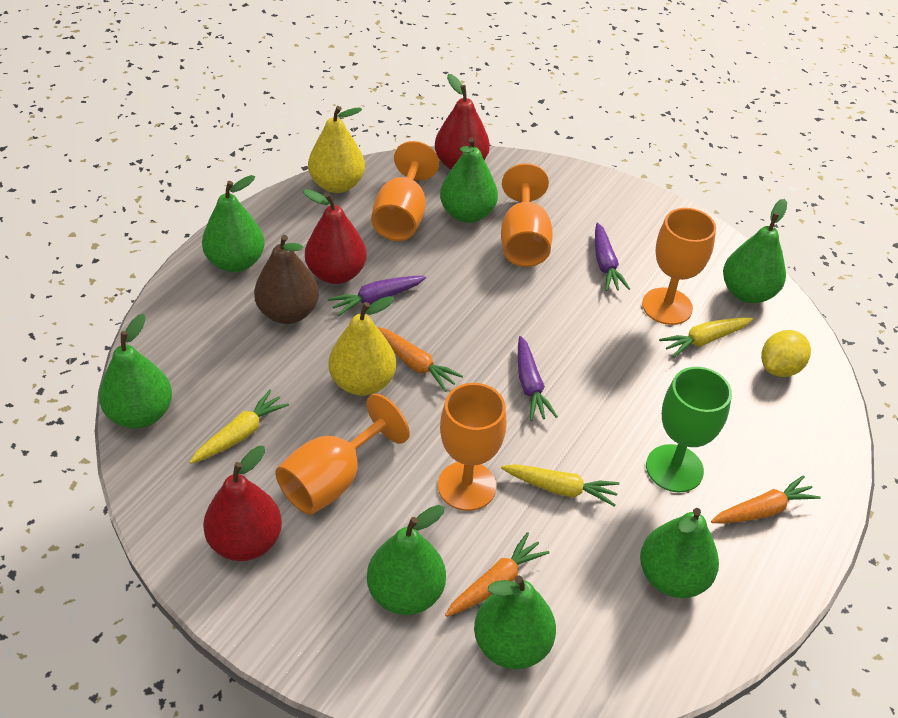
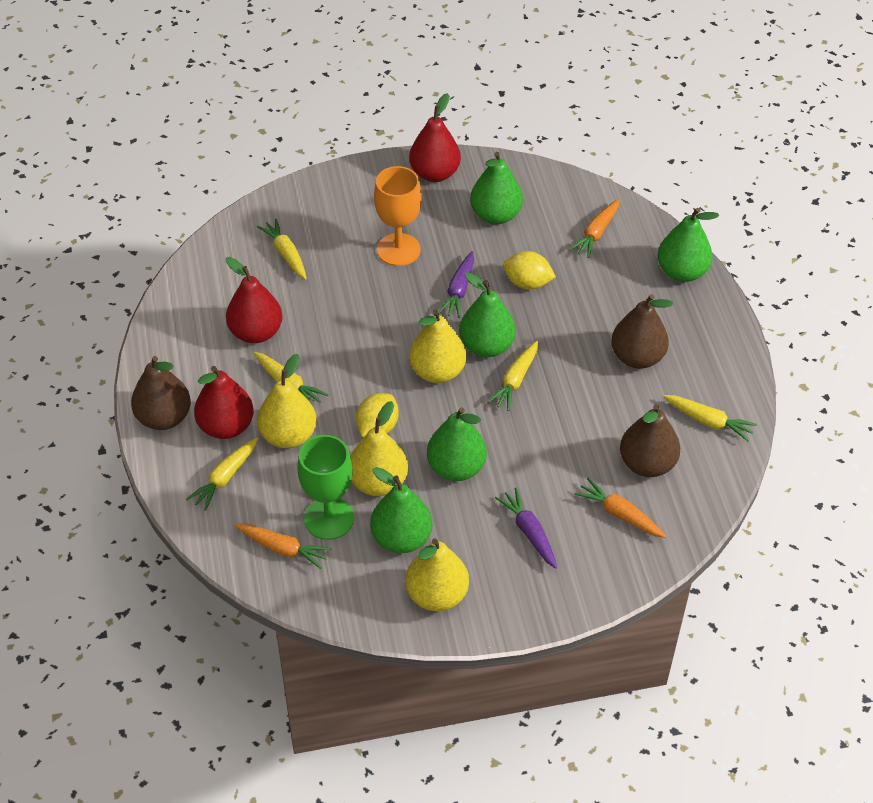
brown pear: 1 -> 3
green pear: 7 -> 5
orange goblet: 5 -> 1
purple carrot: 3 -> 2
yellow carrot: 3 -> 5
yellow lemon: 1 -> 2
yellow pear: 2 -> 4

